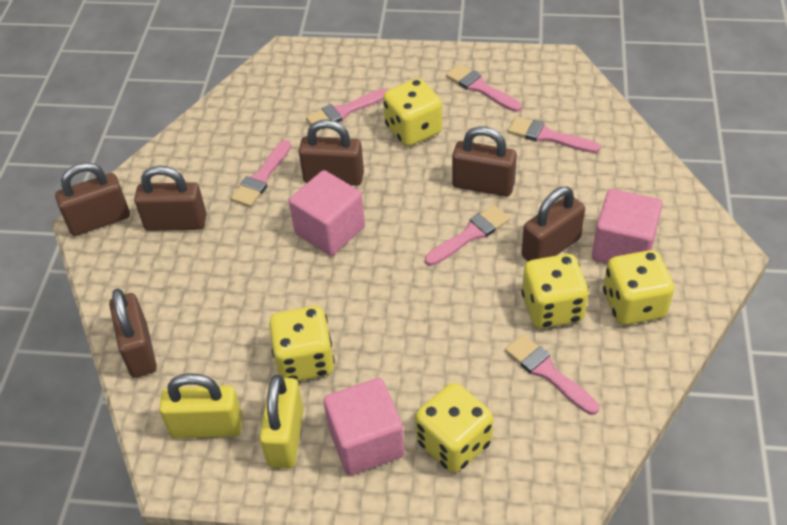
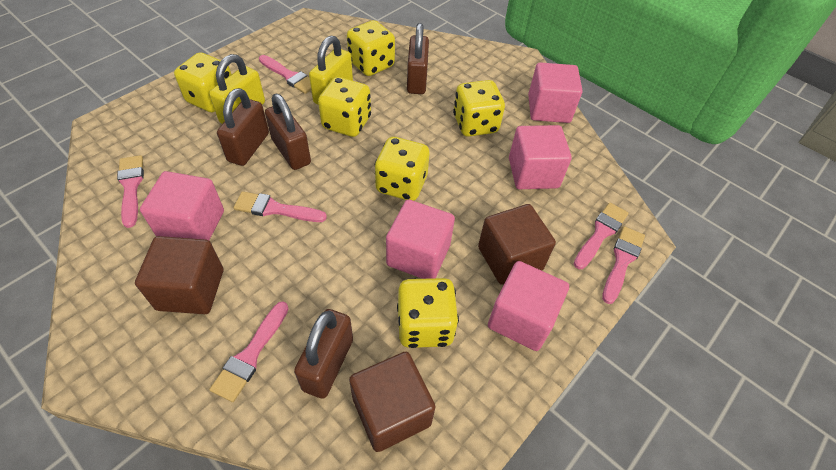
brown cube: 0 -> 3
brown padlock: 6 -> 4
pink cube: 3 -> 5
yellow dice: 5 -> 6

